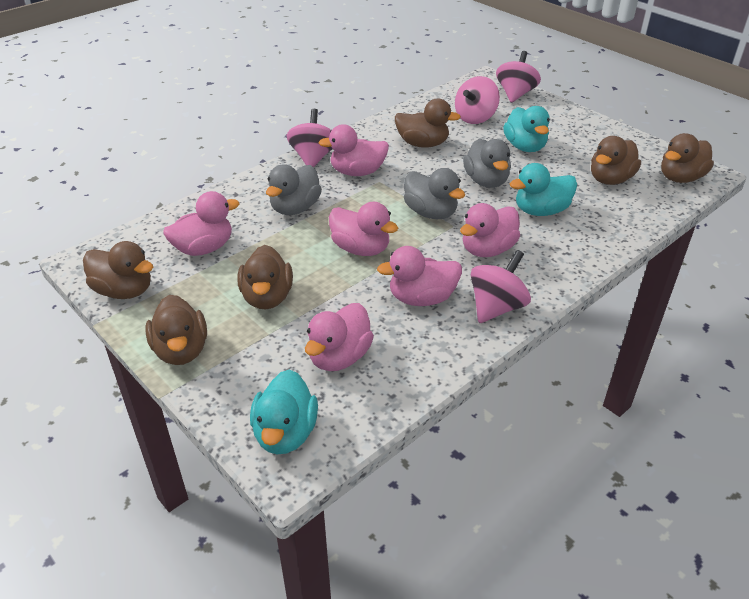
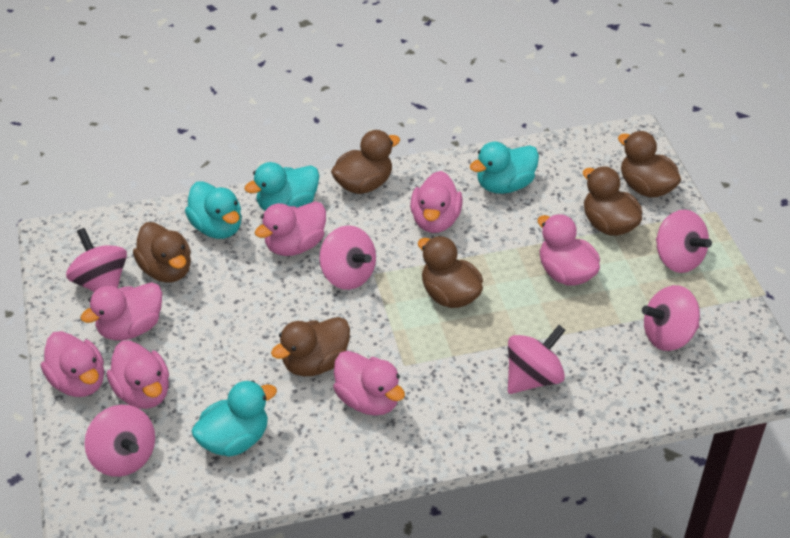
grey duck: 3 -> 0
pink duck: 6 -> 7
pink spinning top: 4 -> 6
turquoise duck: 3 -> 4

